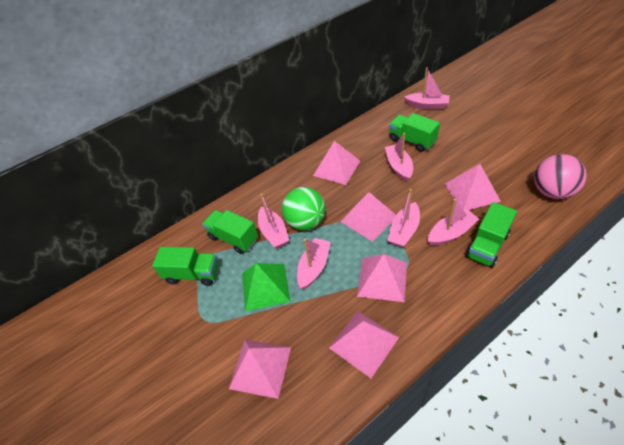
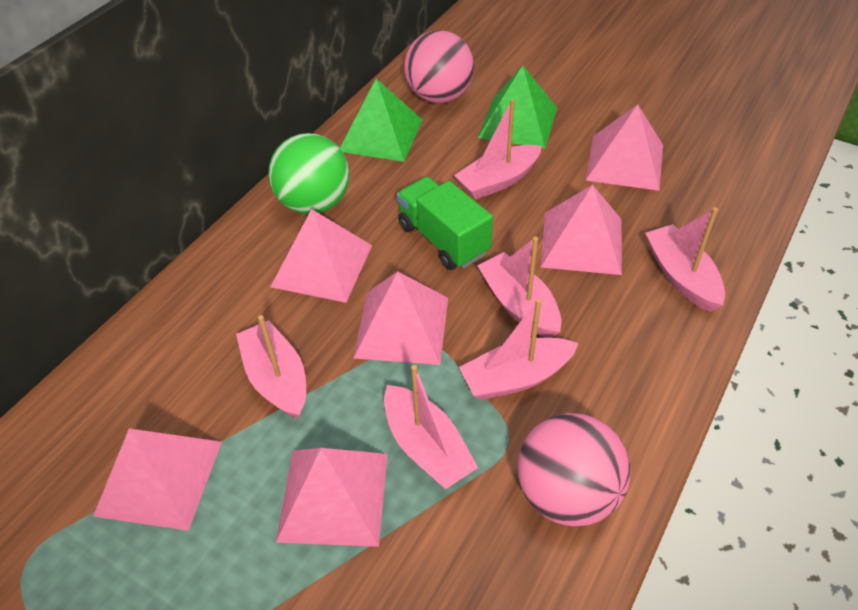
green pyramid: 1 -> 2
green truck: 4 -> 1
pink ball: 1 -> 2

